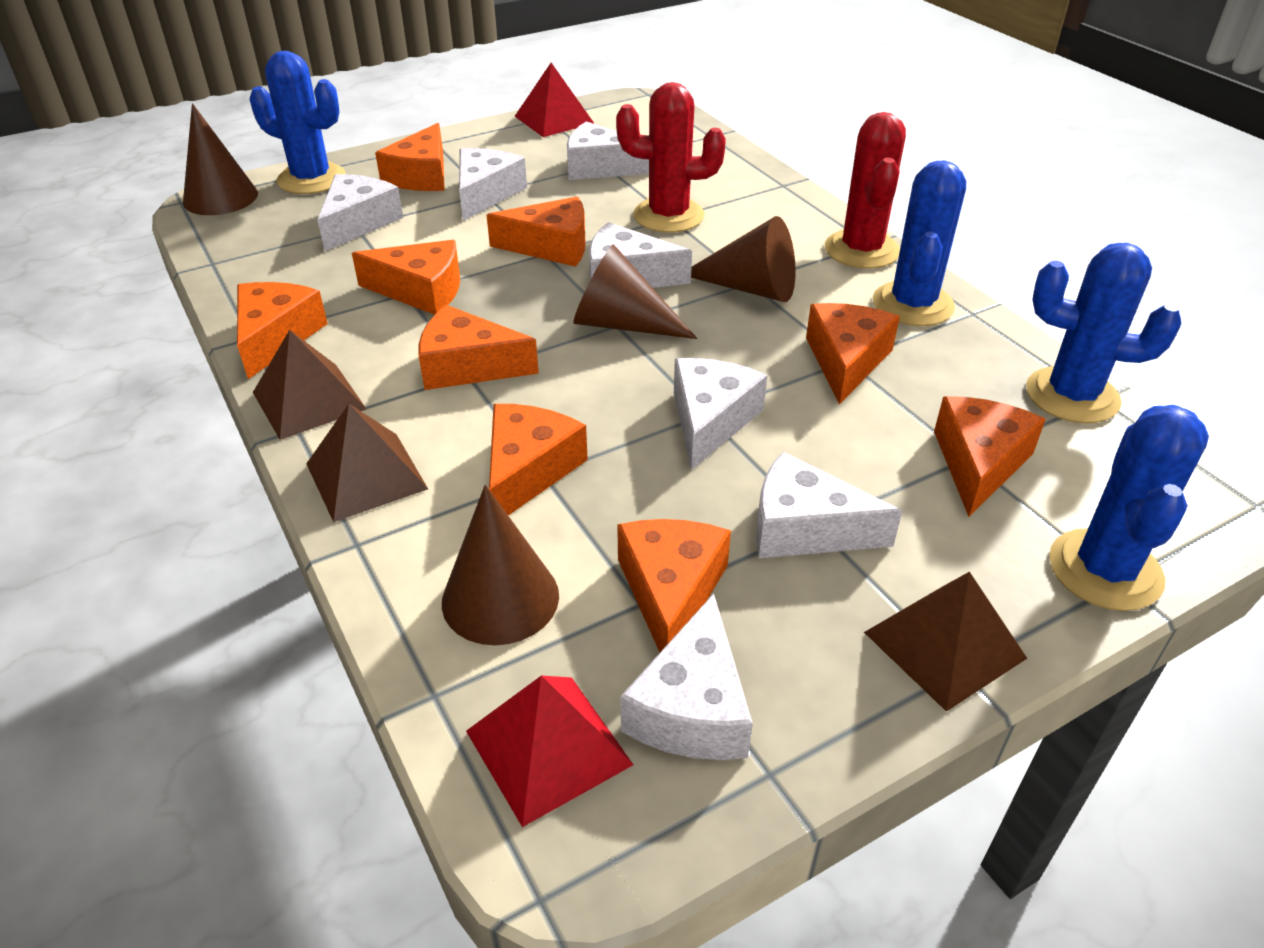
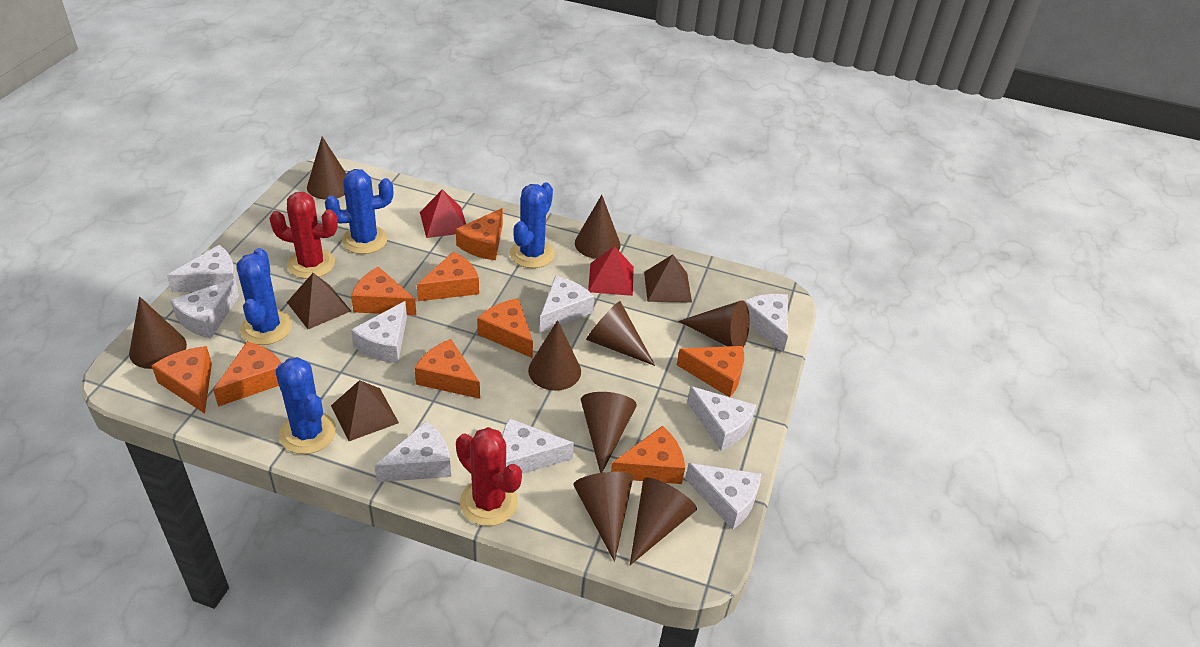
brown cone: 4 -> 9
white cheese: 7 -> 9

